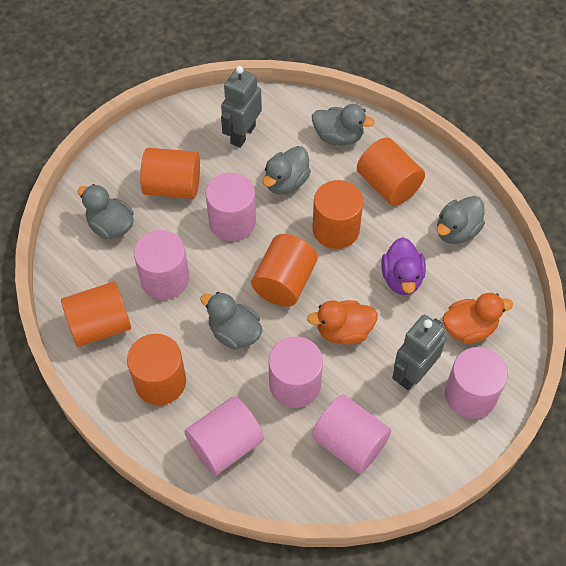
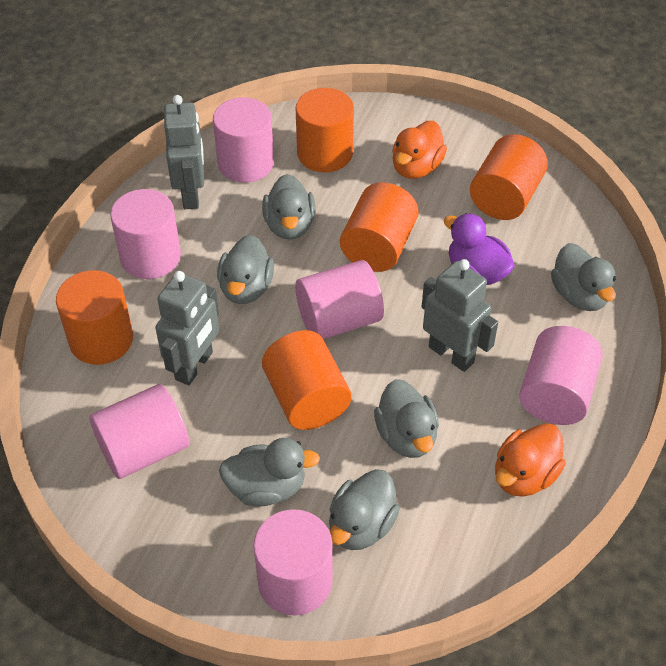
grey duck: 5 -> 6
grey robot: 2 -> 3
orange cylinder: 6 -> 5

